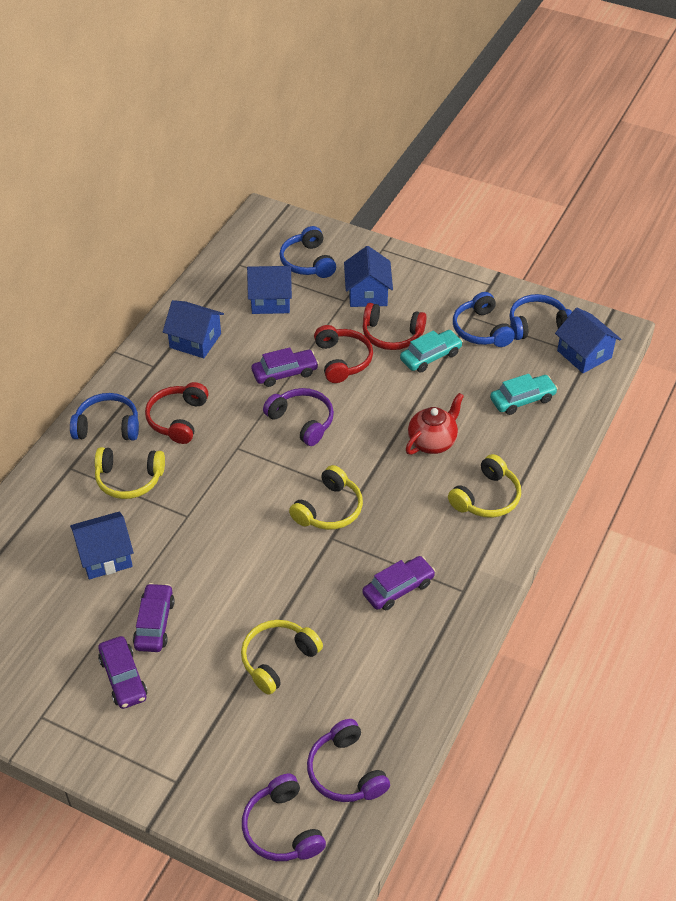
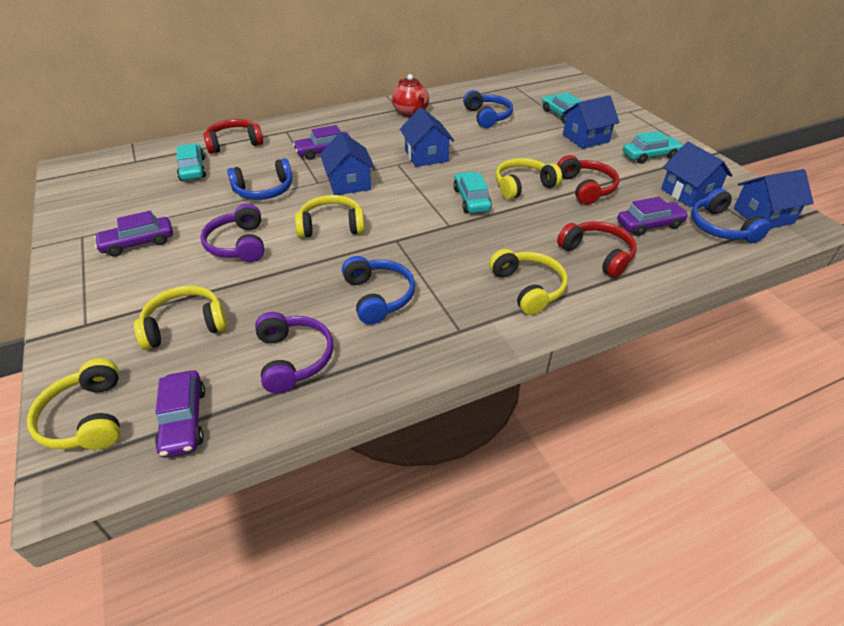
purple headphones: 3 -> 2
turquoise car: 2 -> 4
yellow headphones: 4 -> 5

